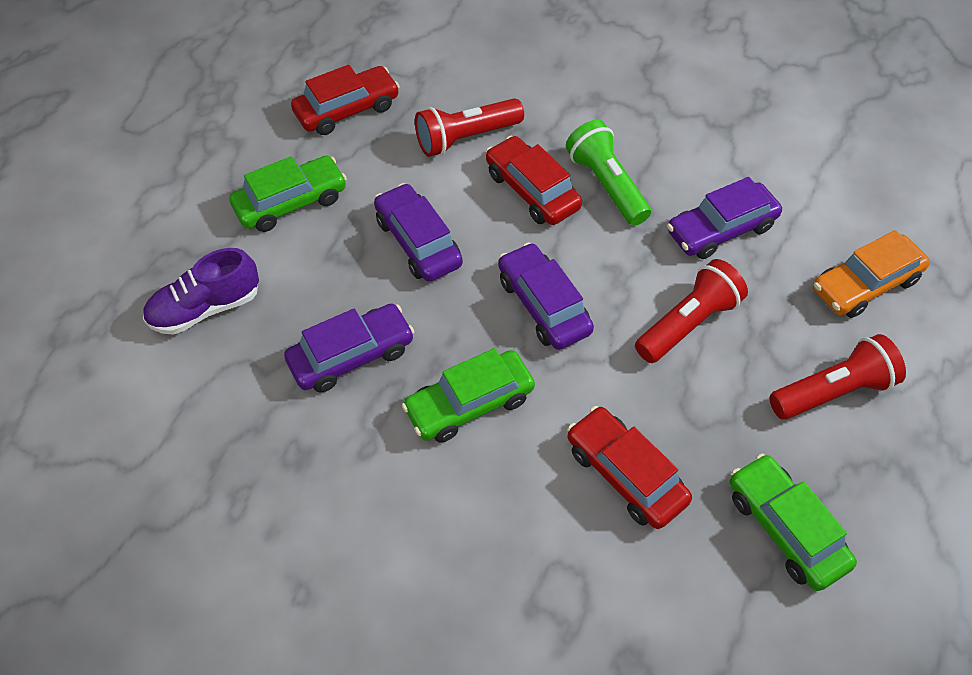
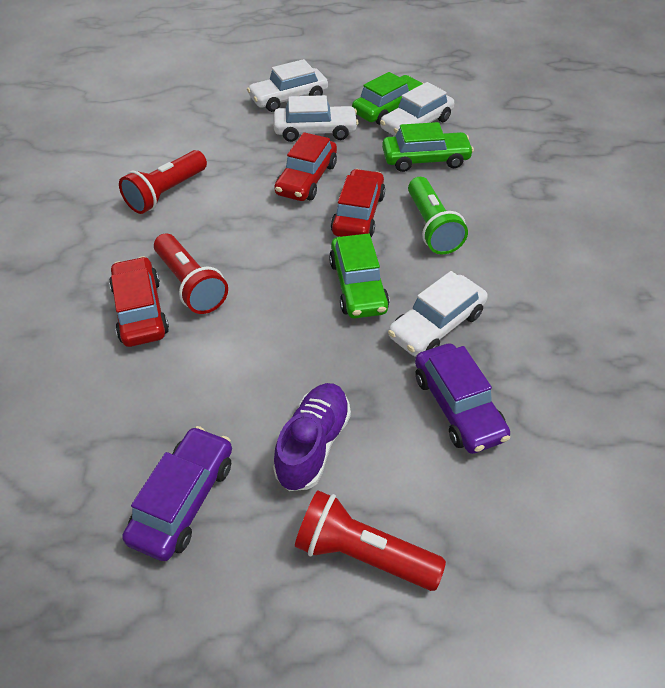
orange car: 1 -> 0
purple car: 4 -> 2
white car: 0 -> 4

